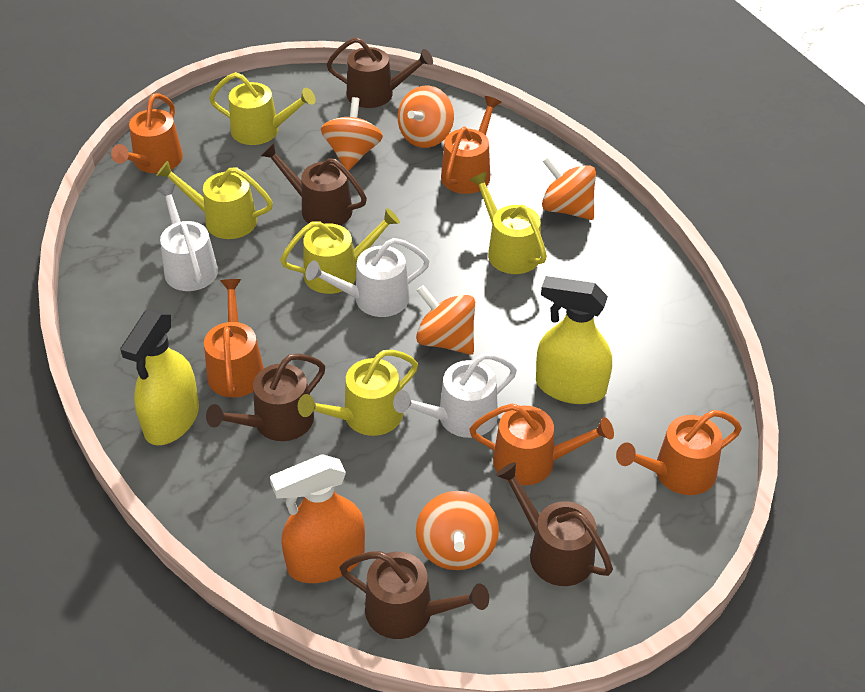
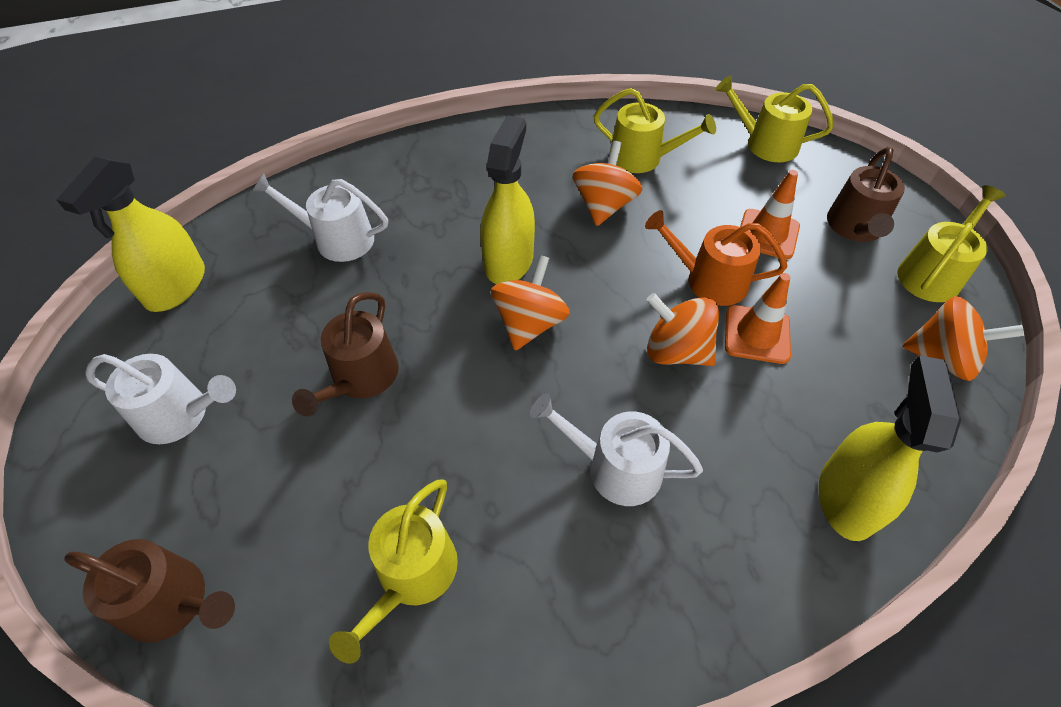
brown watering can: 5 -> 3
orange spinning top: 5 -> 4
orange spray bottle: 1 -> 0
orange traffic cone: 0 -> 2
orange watering can: 5 -> 1
yellow spray bottle: 2 -> 3
yellow watering can: 5 -> 4

